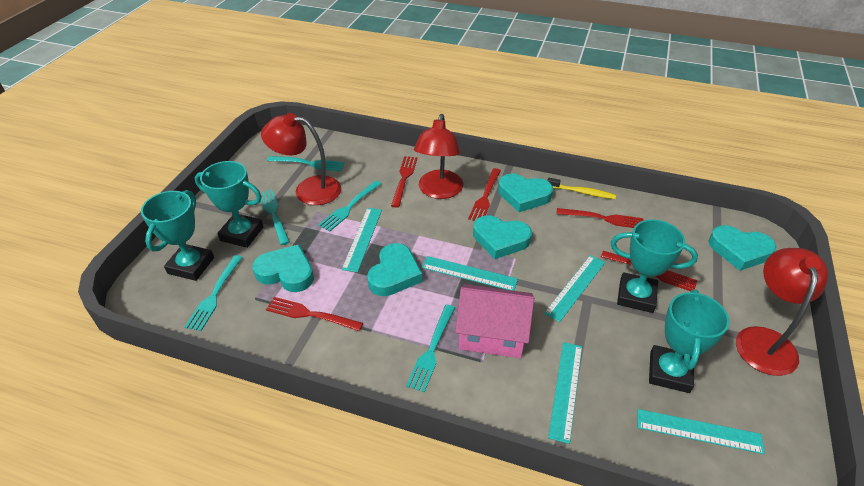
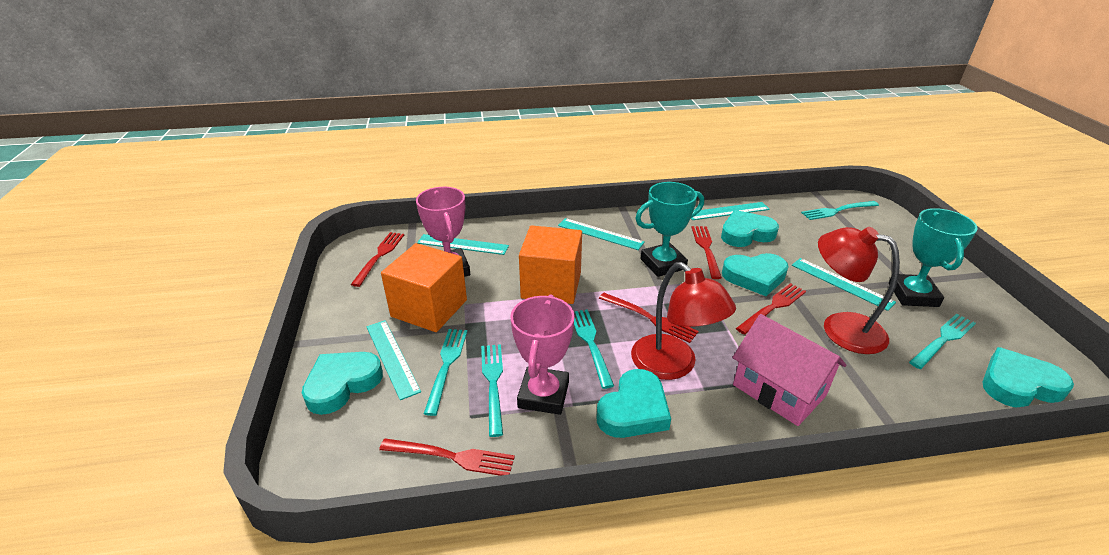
orange cube: 0 -> 2
pink trophy: 0 -> 2
red lamp: 3 -> 2
turquoise trophy: 4 -> 2
yellow toothbrush: 1 -> 0

